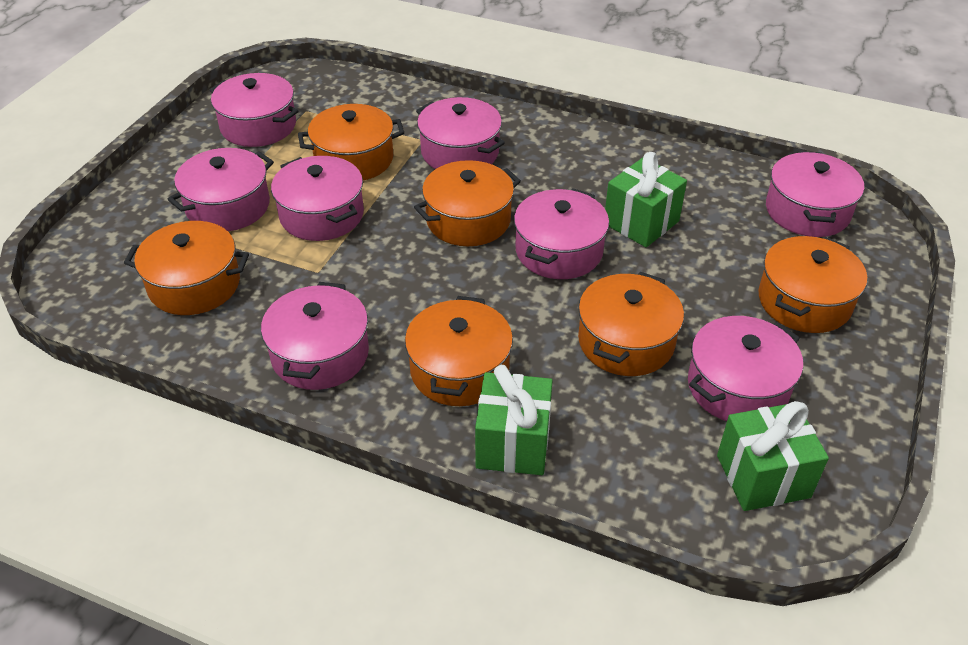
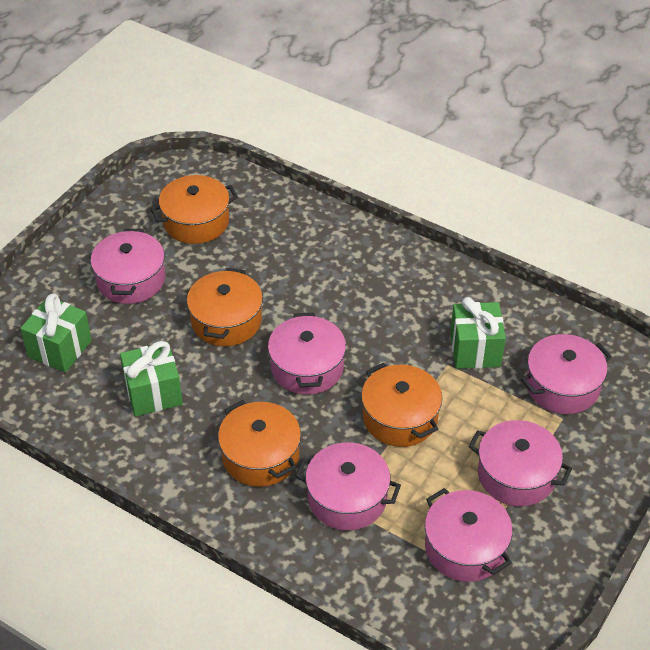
orange pot: 6 -> 4
pink pot: 8 -> 6

